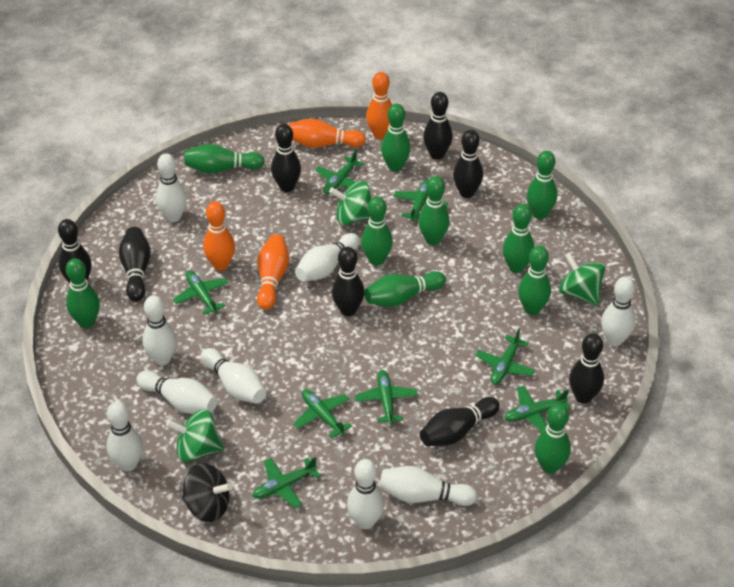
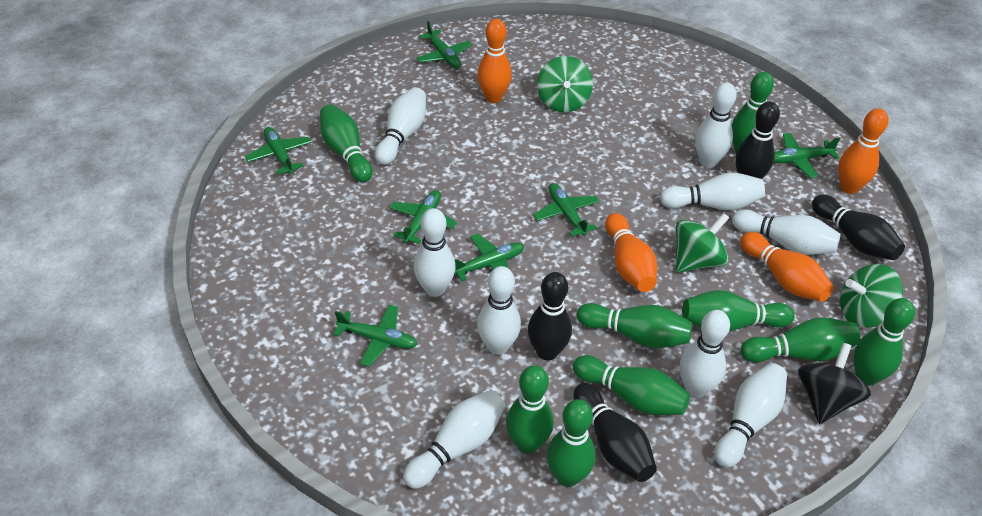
black bowling pin: 8 -> 4
green bowling pin: 10 -> 9
green plane: 8 -> 7

